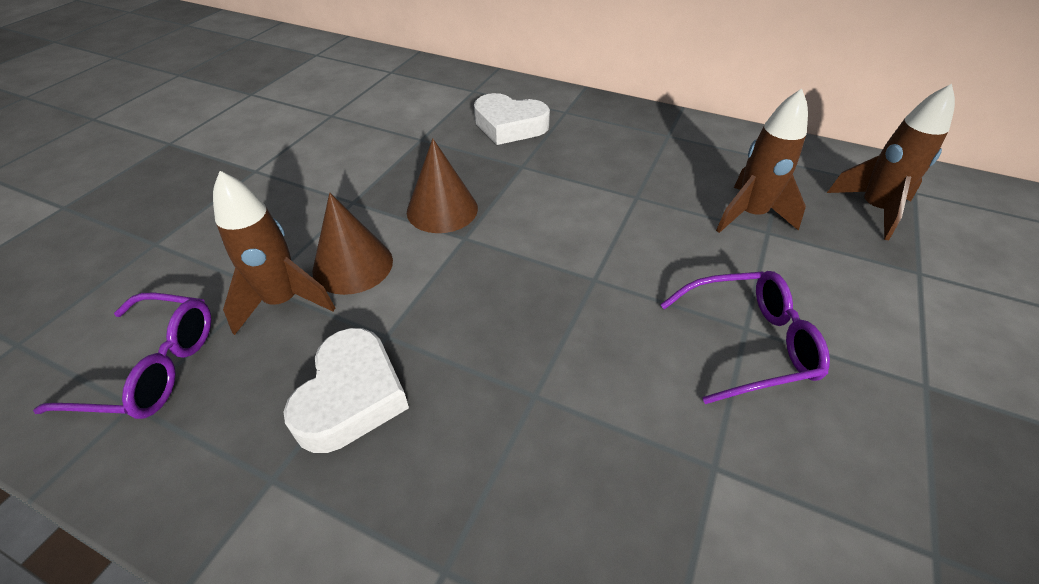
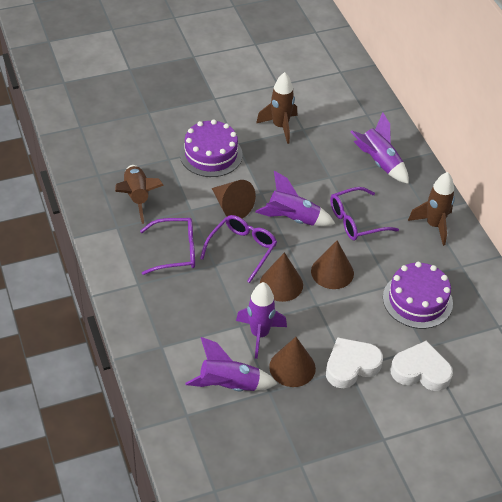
brown cone: 2 -> 4
purple cake: 0 -> 2
purple glasses: 2 -> 3
purple rocket: 0 -> 4

